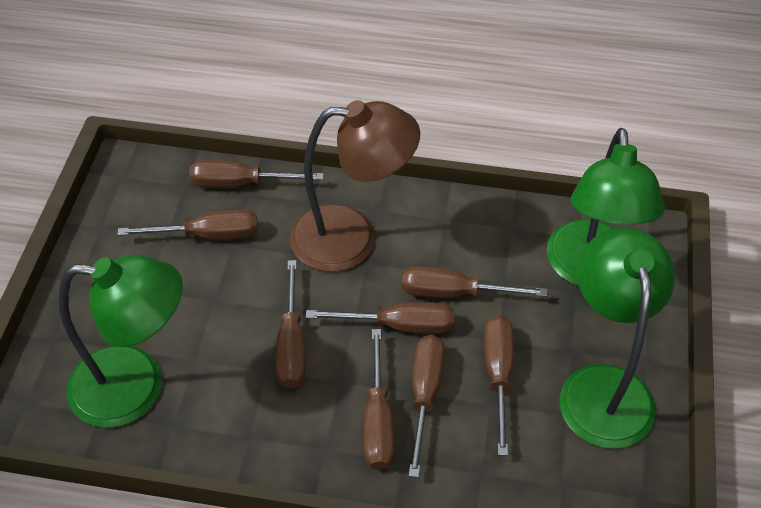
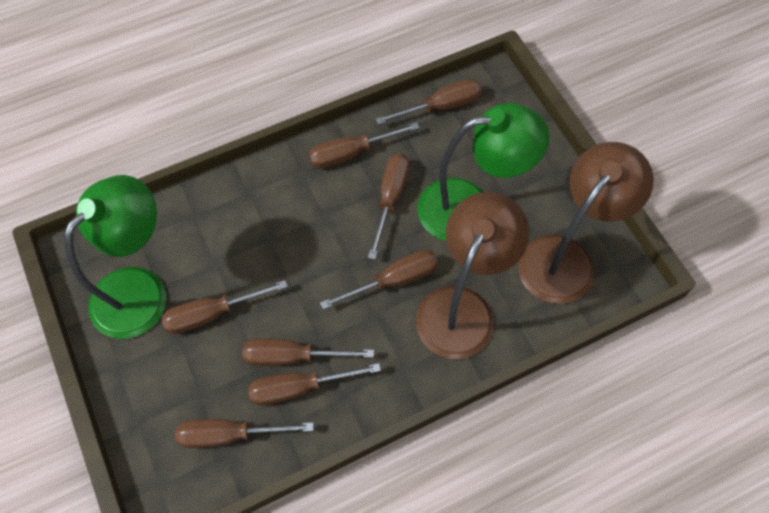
brown lamp: 1 -> 2
green lamp: 3 -> 2

